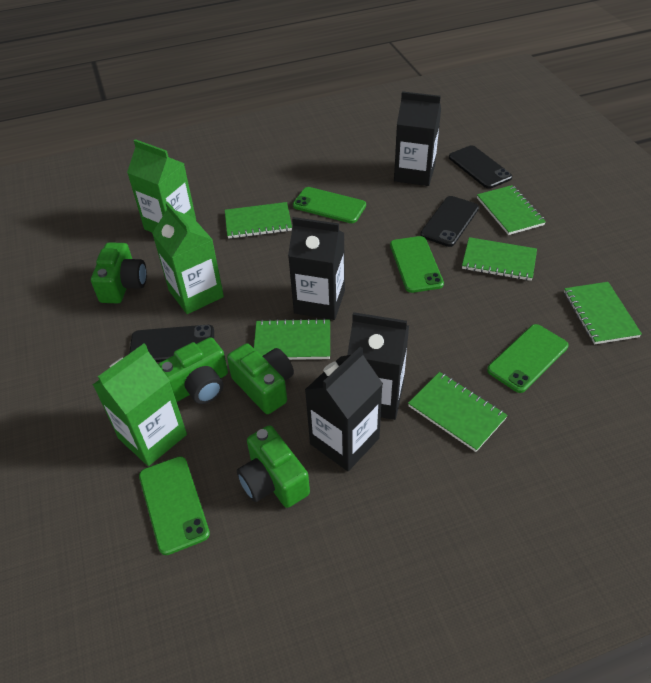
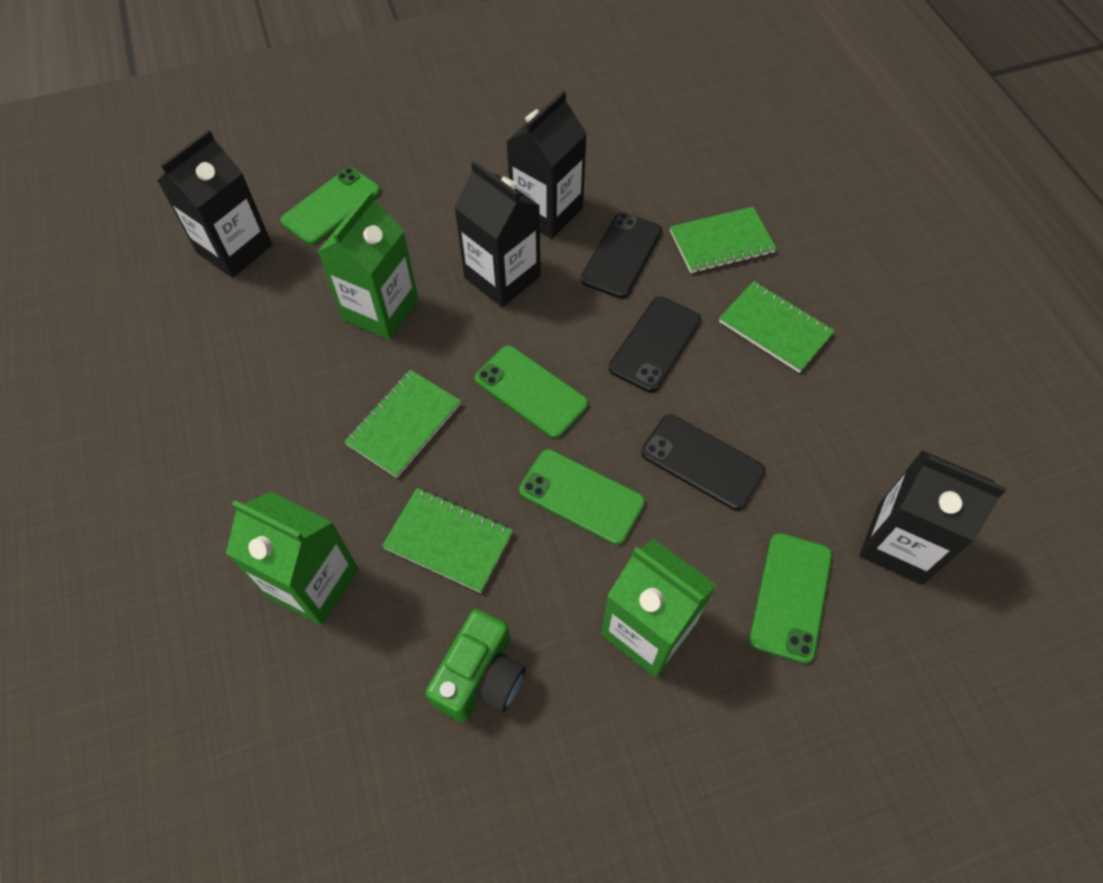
green camera: 4 -> 1
green notebook: 6 -> 4

